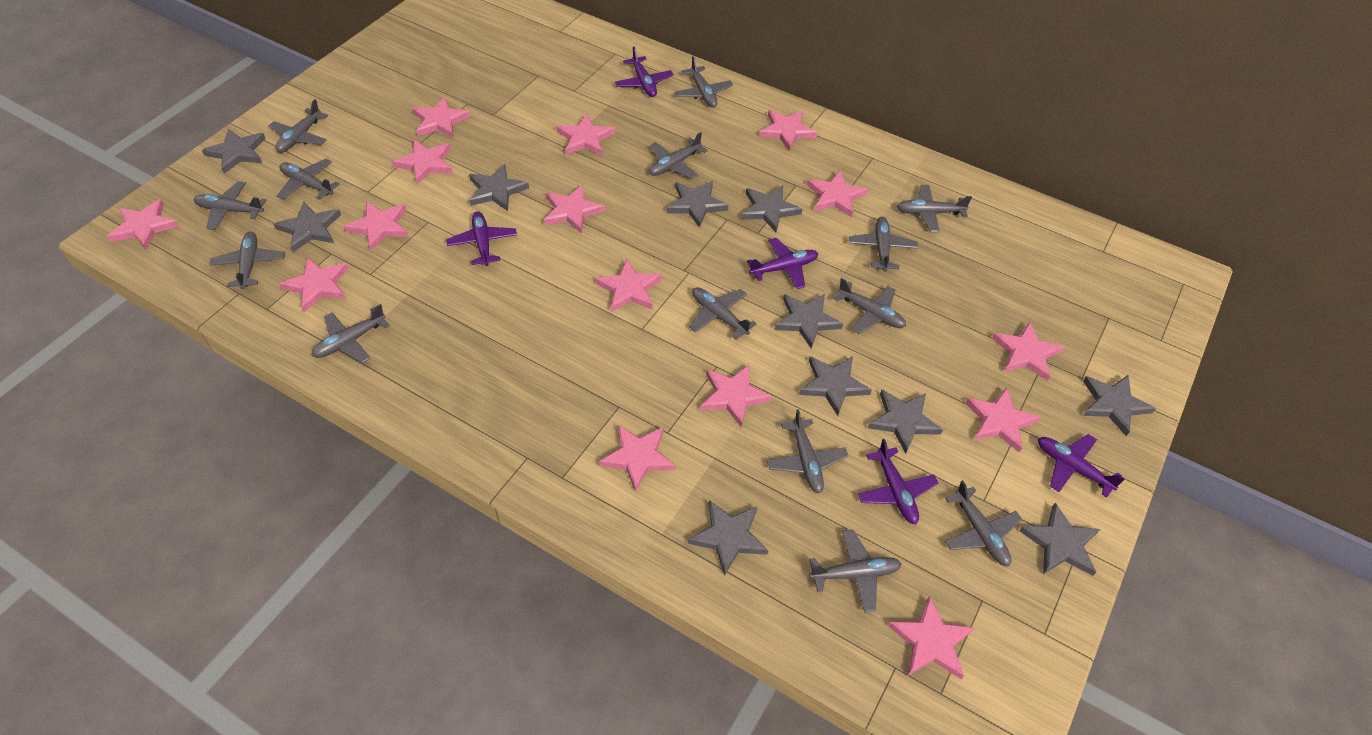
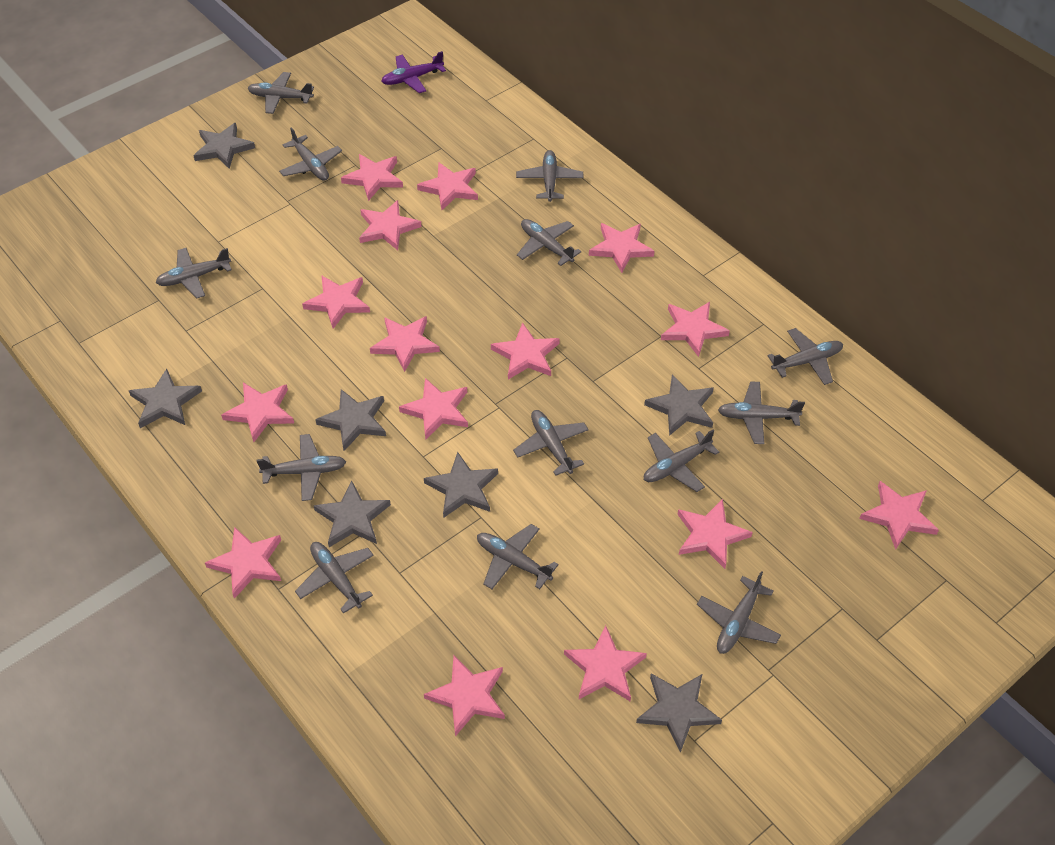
grey plane: 14 -> 13
grey star: 11 -> 7
purple plane: 5 -> 1

